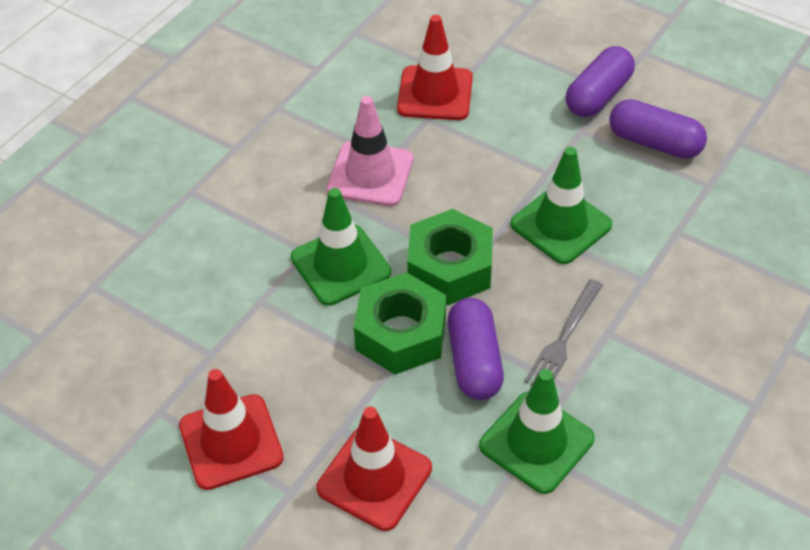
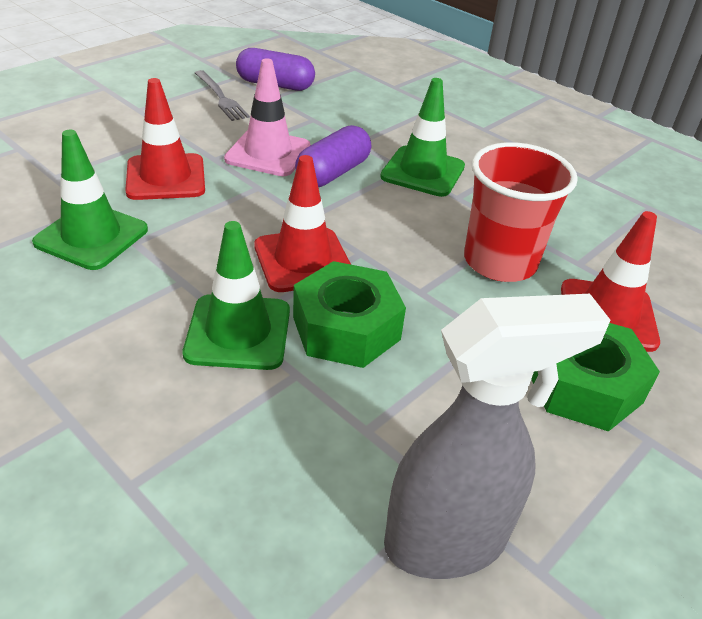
grey spray bottle: 0 -> 1
purple capsule: 3 -> 2
red cup: 0 -> 1

